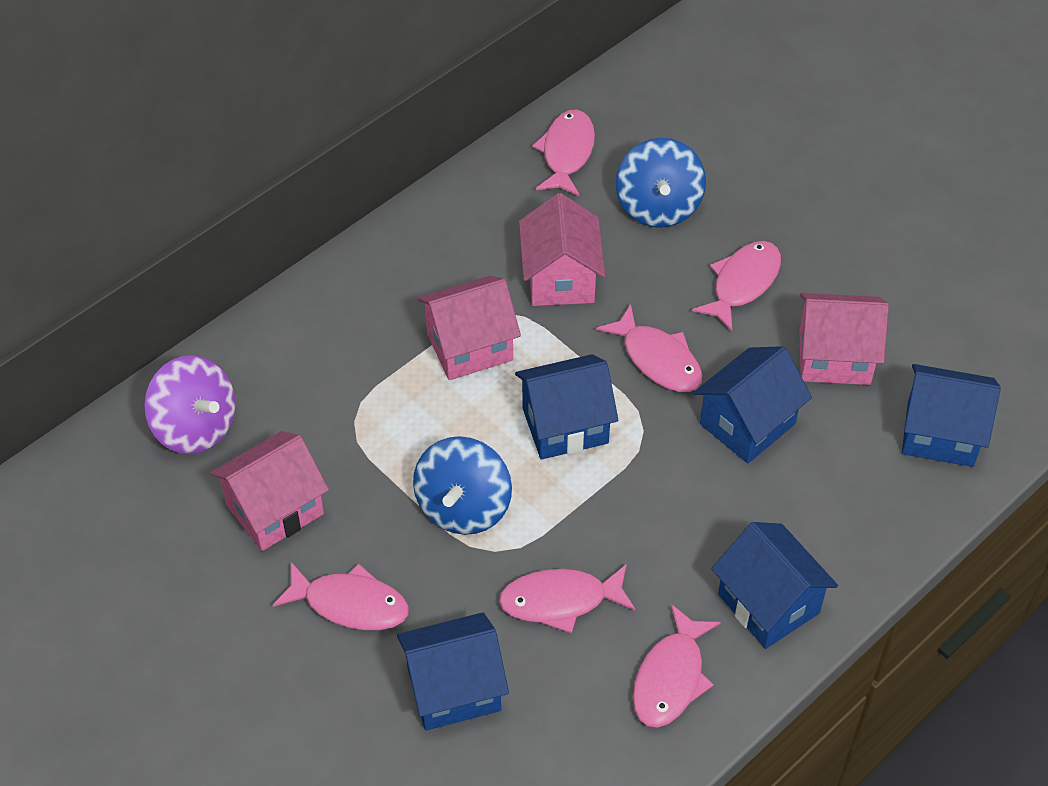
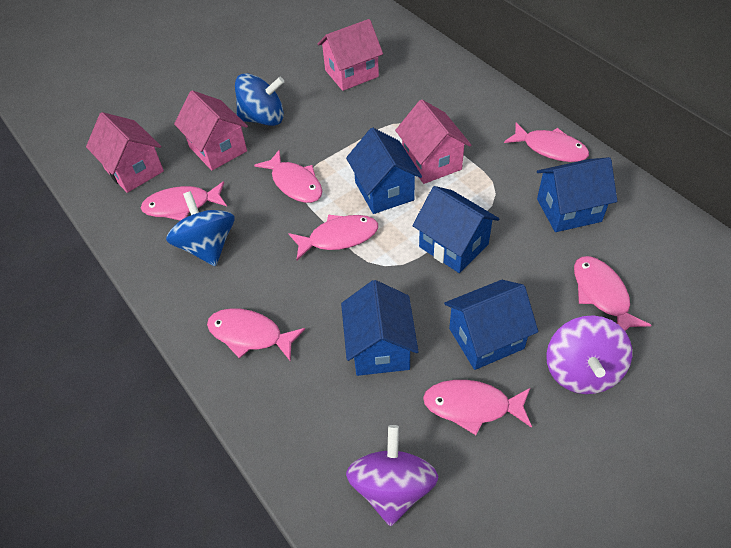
pink fish: 6 -> 7
purple spinning top: 1 -> 2

